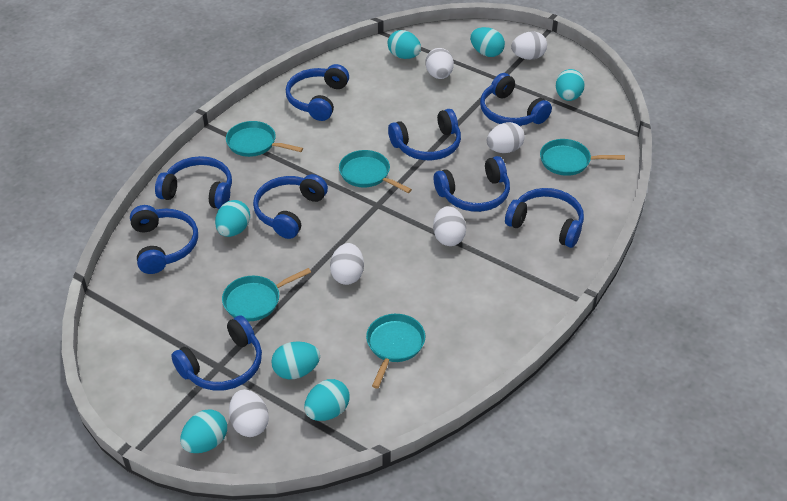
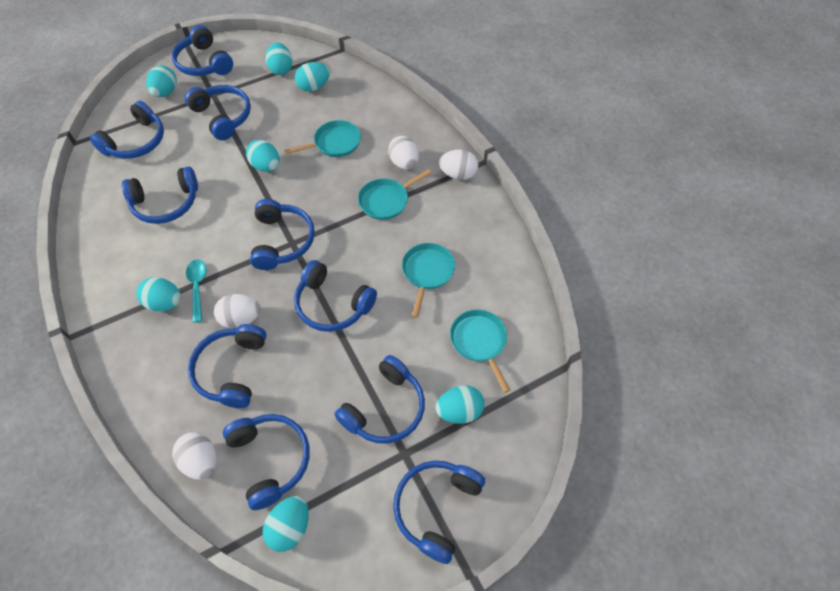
blue headphones: 9 -> 10
turquoise pan: 5 -> 4
turquoise spoon: 0 -> 1
white egg: 6 -> 4

